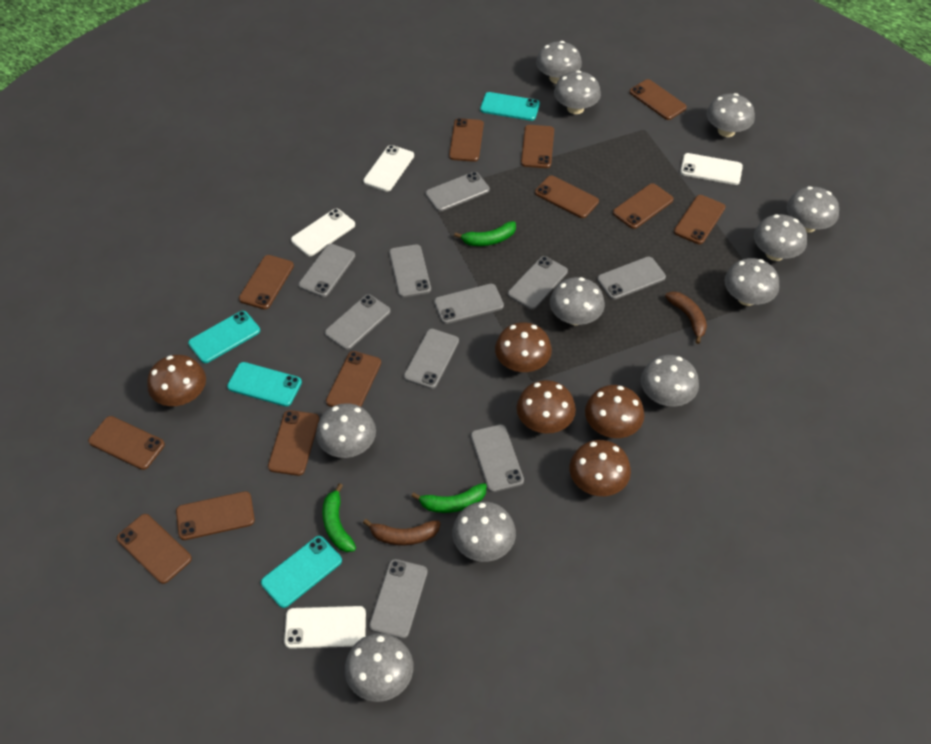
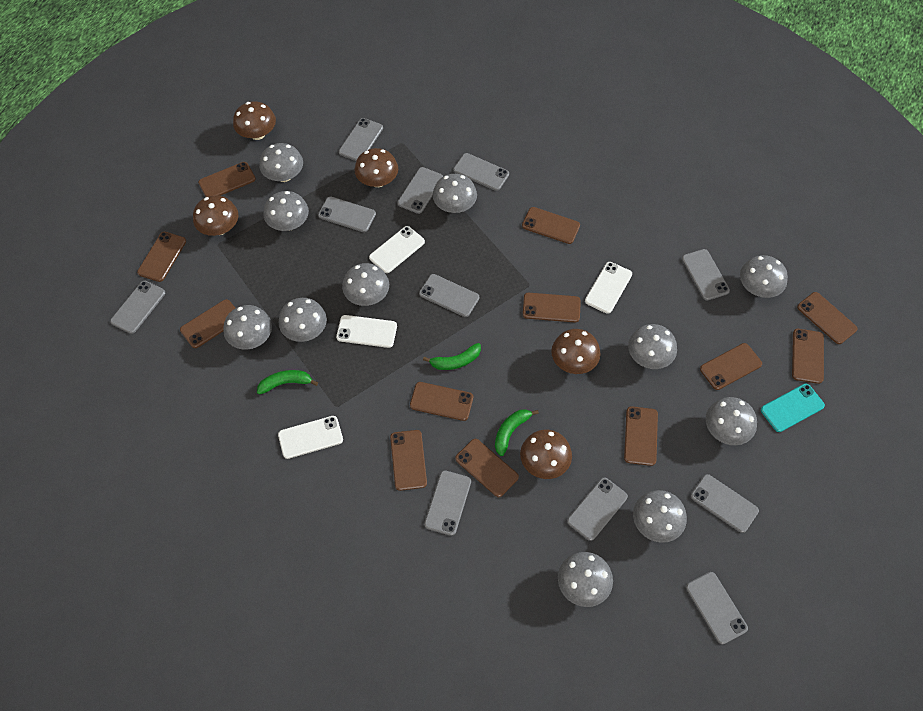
brown banana: 2 -> 0
grey phone: 10 -> 11
turquoise phone: 4 -> 1

